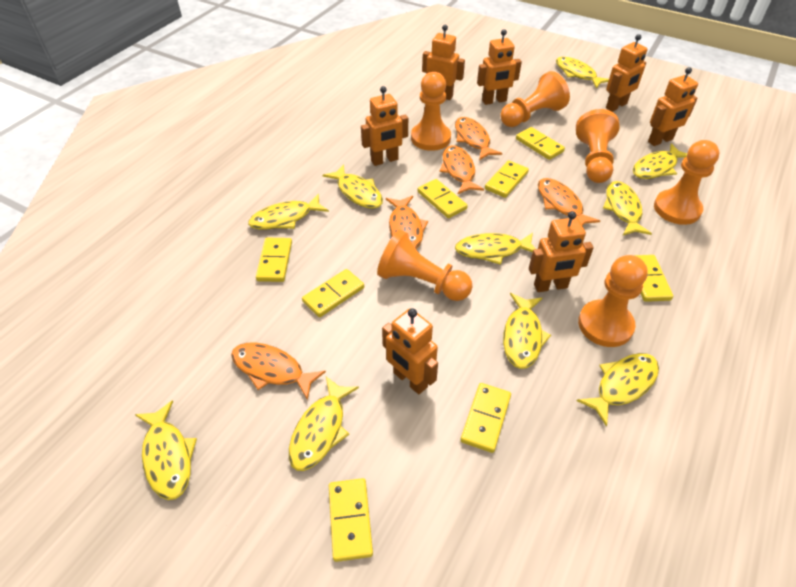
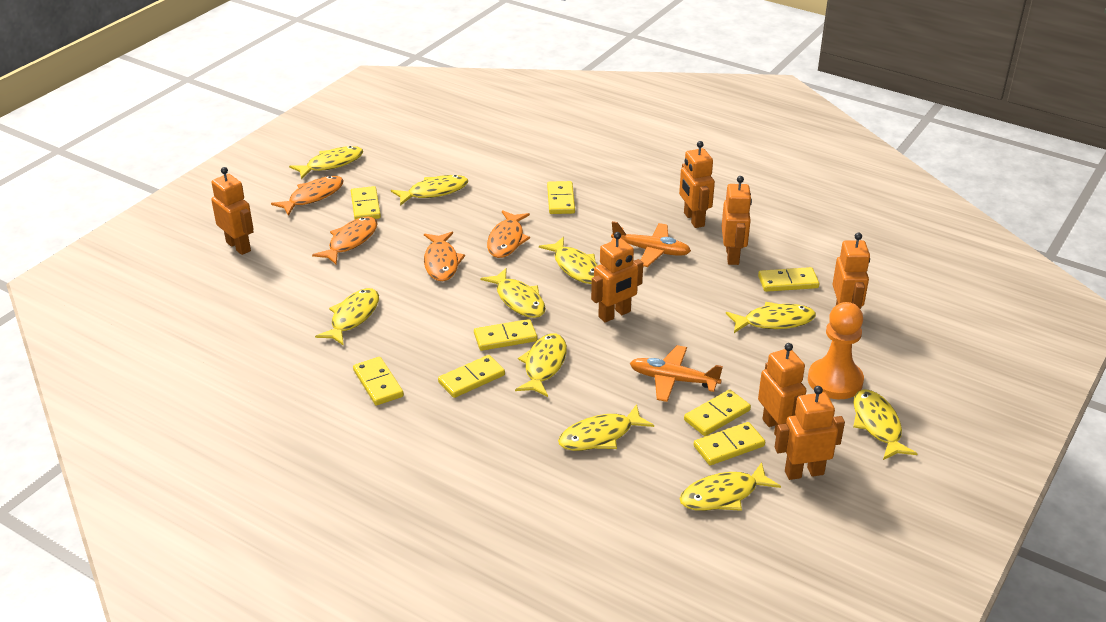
orange fish: 5 -> 4
orange pawn: 6 -> 1
orange plane: 0 -> 2

